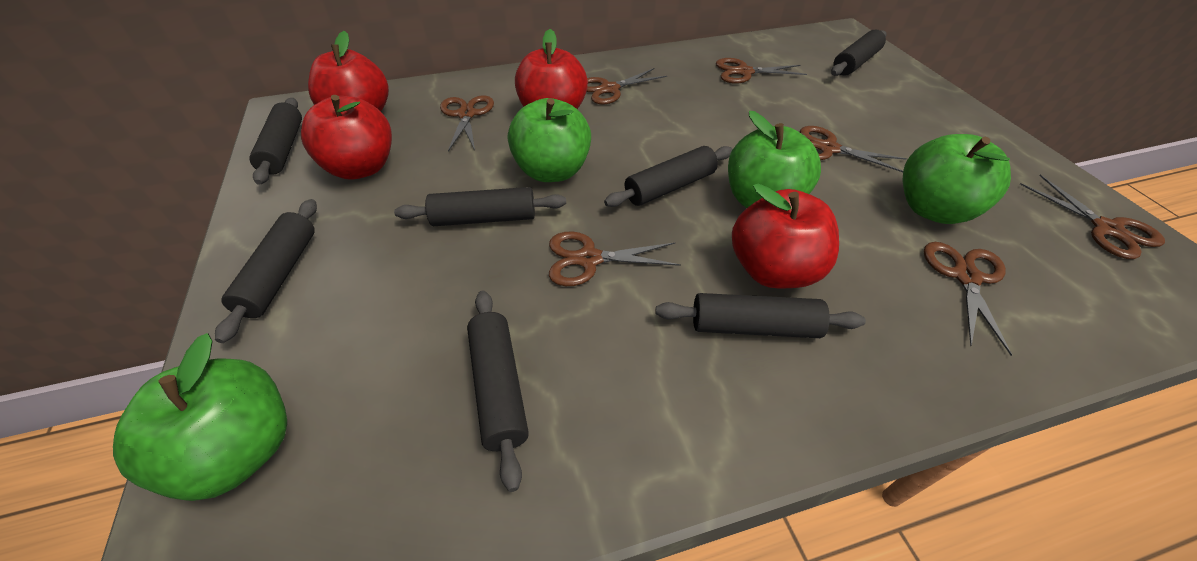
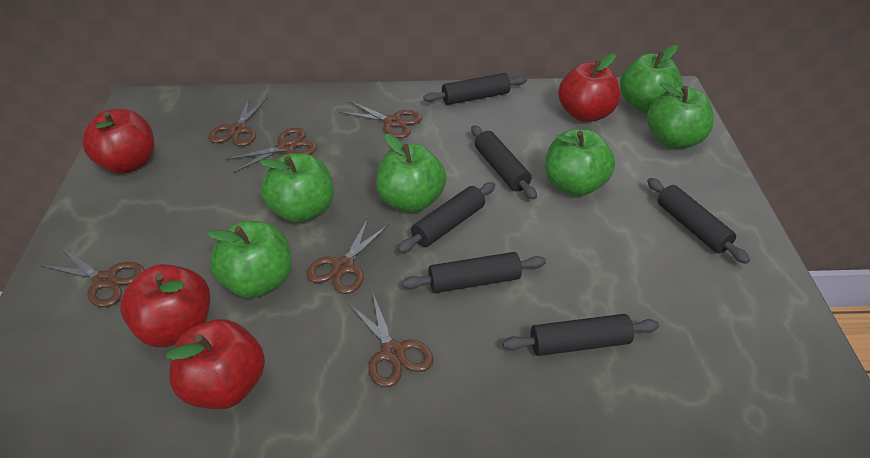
black rolling pin: 7 -> 6
brown scissors: 7 -> 6
green apple: 4 -> 6

